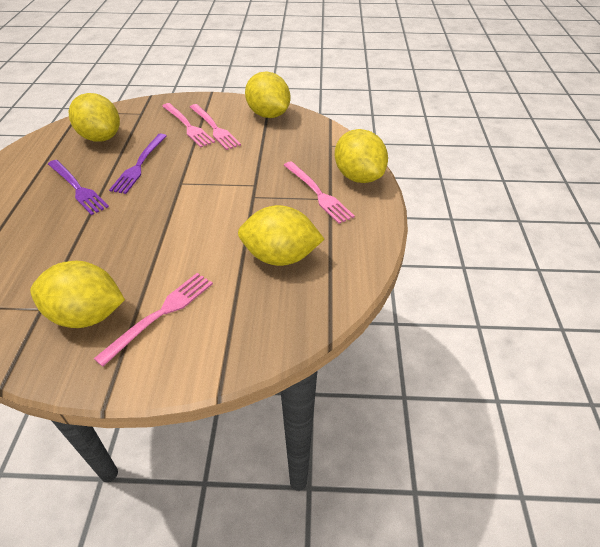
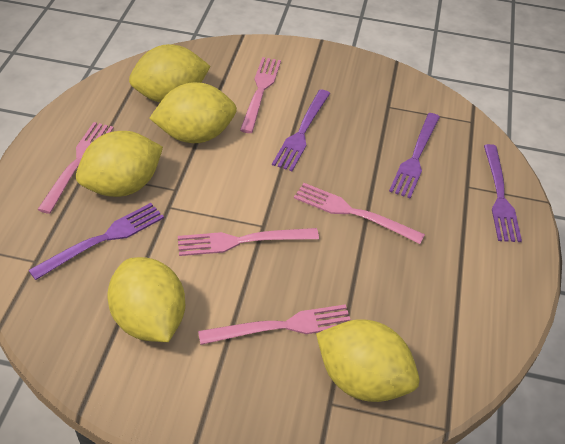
pink fork: 4 -> 5
purple fork: 2 -> 4

